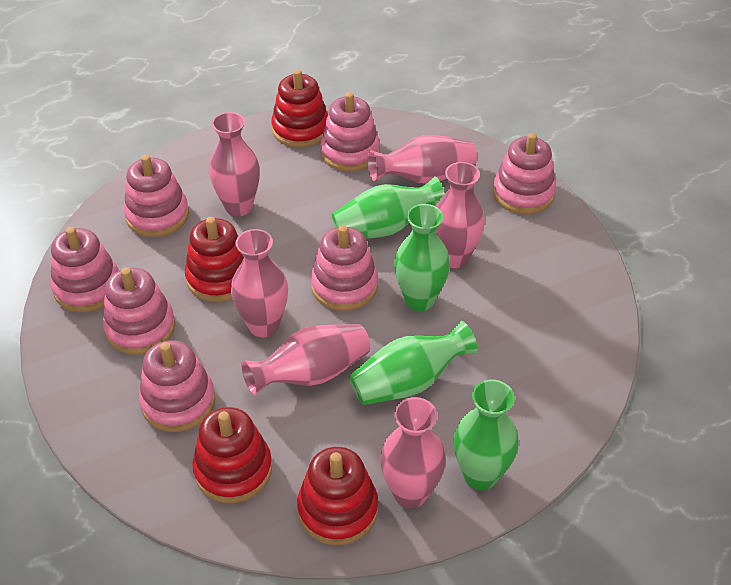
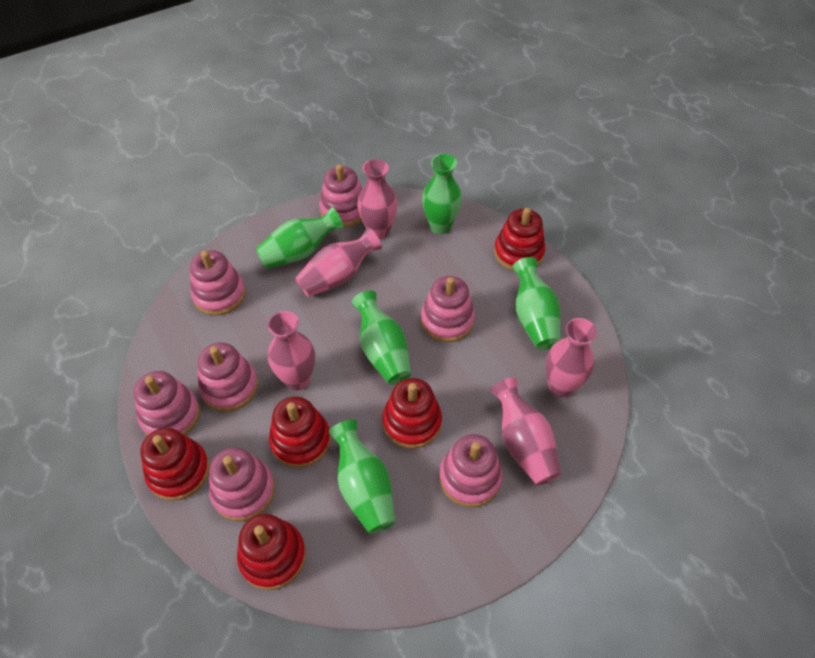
green vase: 4 -> 5
pink vase: 6 -> 5
red stacking toy: 4 -> 5

